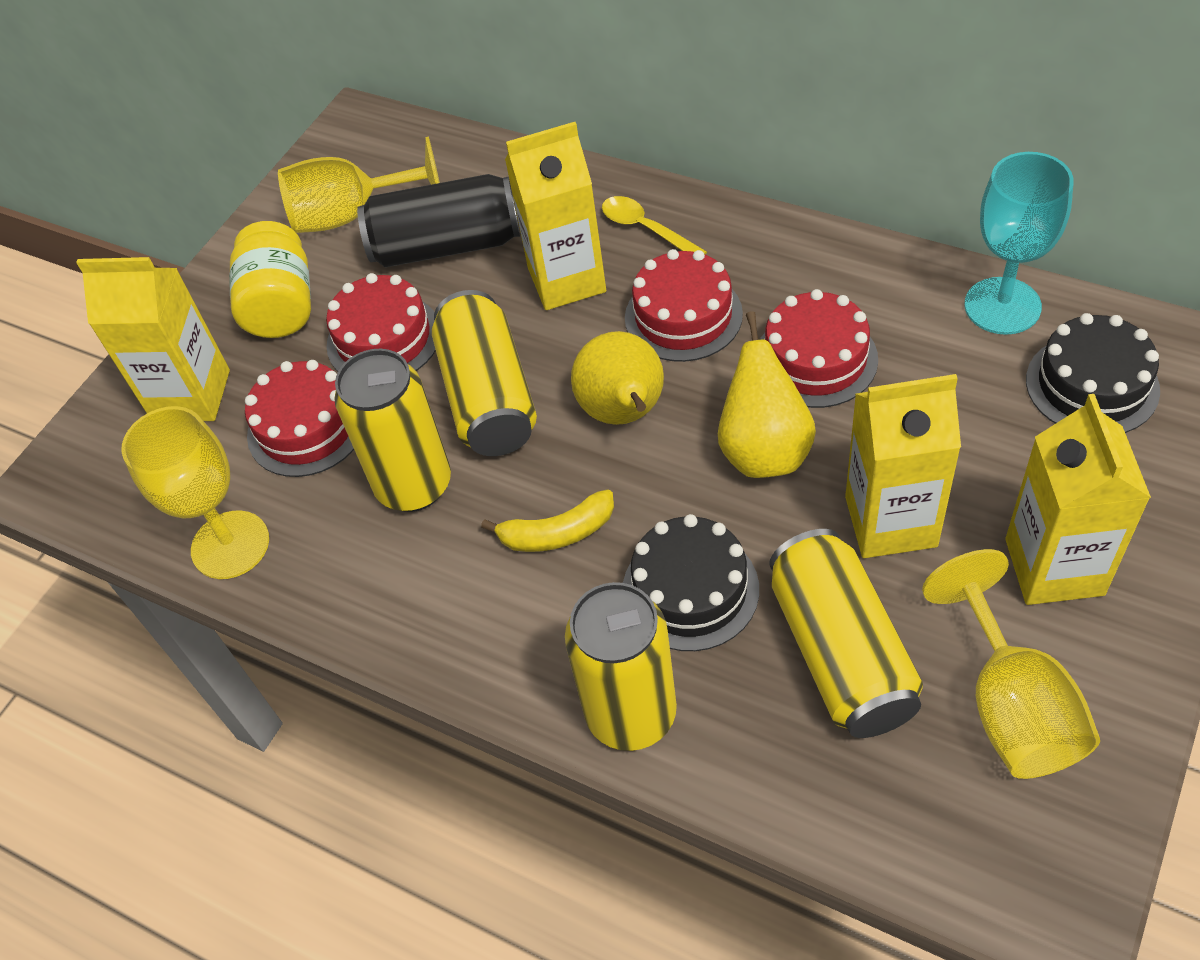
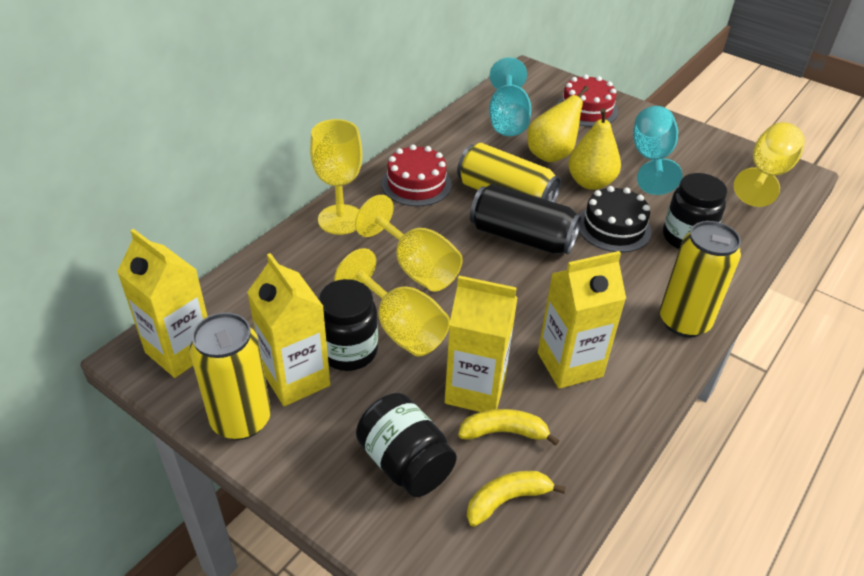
black cake: 2 -> 1
black jar: 0 -> 3
red cake: 4 -> 2
turquoise goblet: 1 -> 2
yellow banana: 1 -> 2
yellow can: 4 -> 3
yellow goblet: 3 -> 4
yellow jar: 1 -> 0
yellow spoon: 1 -> 0

